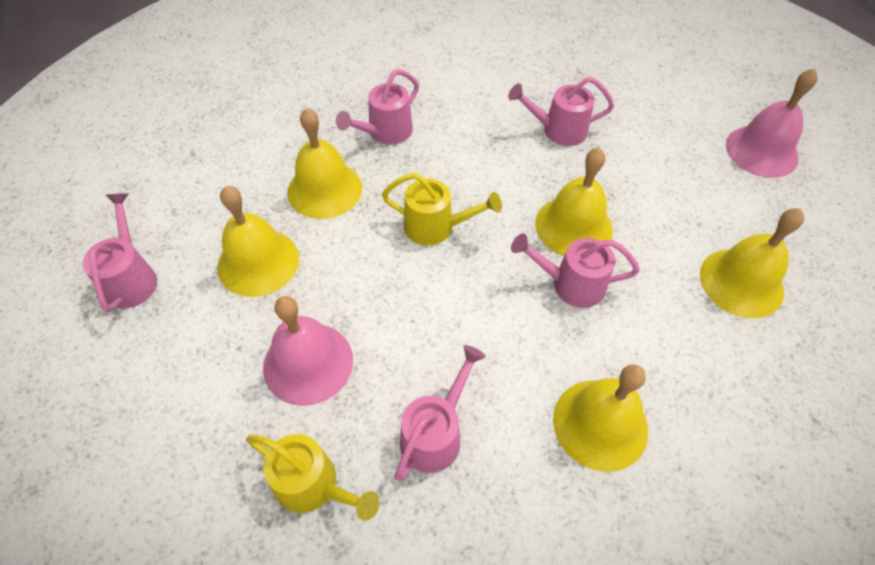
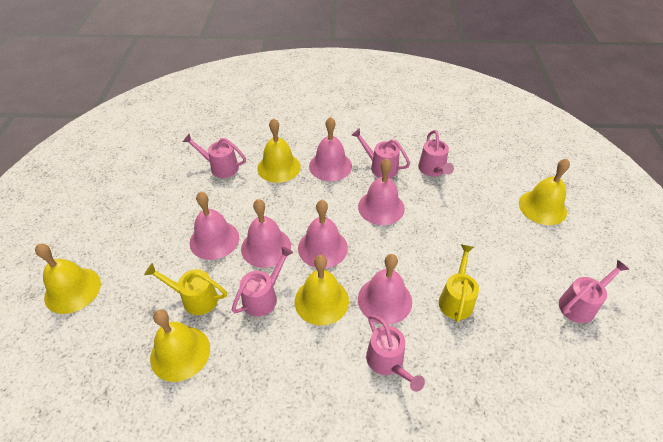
pink bell: 2 -> 6
pink watering can: 5 -> 6

